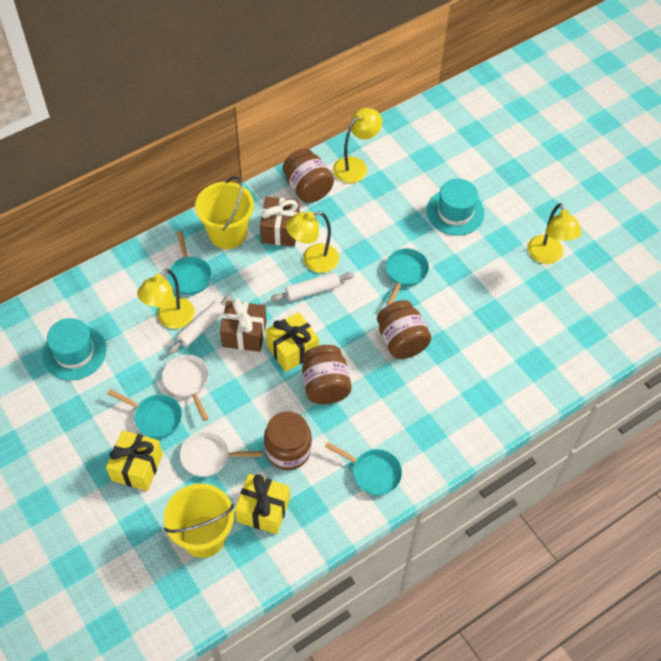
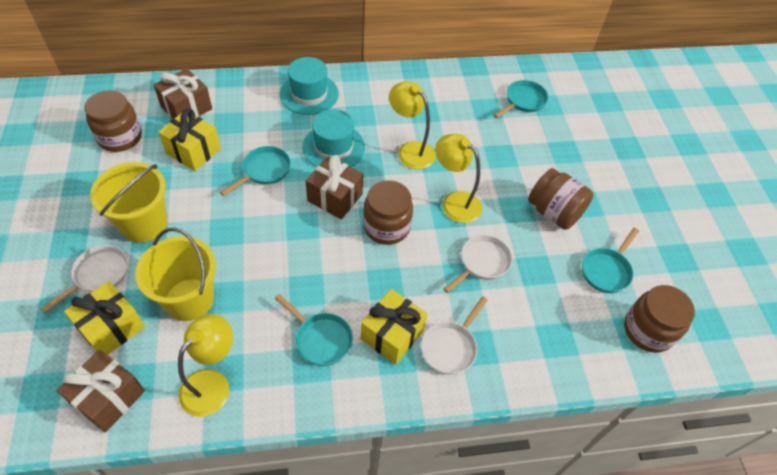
brown gift: 2 -> 3
white pan: 2 -> 3
white rolling pin: 2 -> 0
yellow lamp: 4 -> 3

